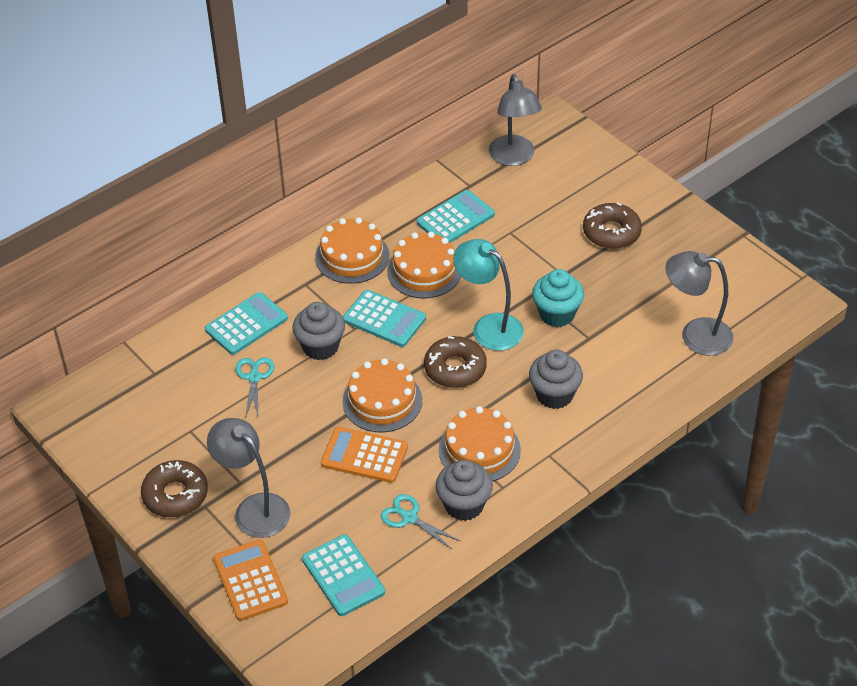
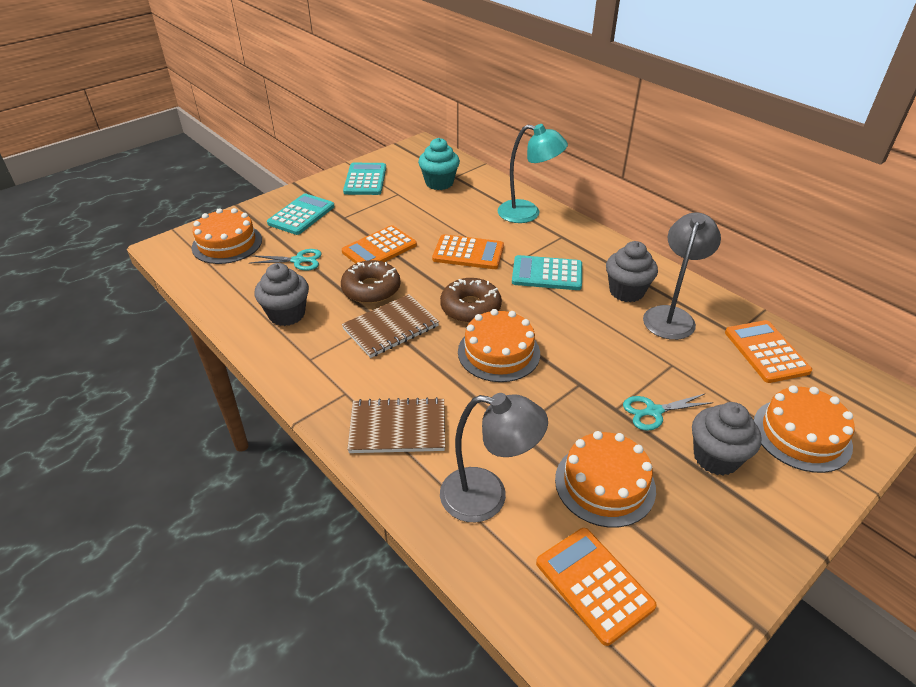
brown donut: 3 -> 2
brown notebook: 0 -> 2
grey lamp: 3 -> 2
orange calculator: 2 -> 4
turquoise calculator: 4 -> 3

